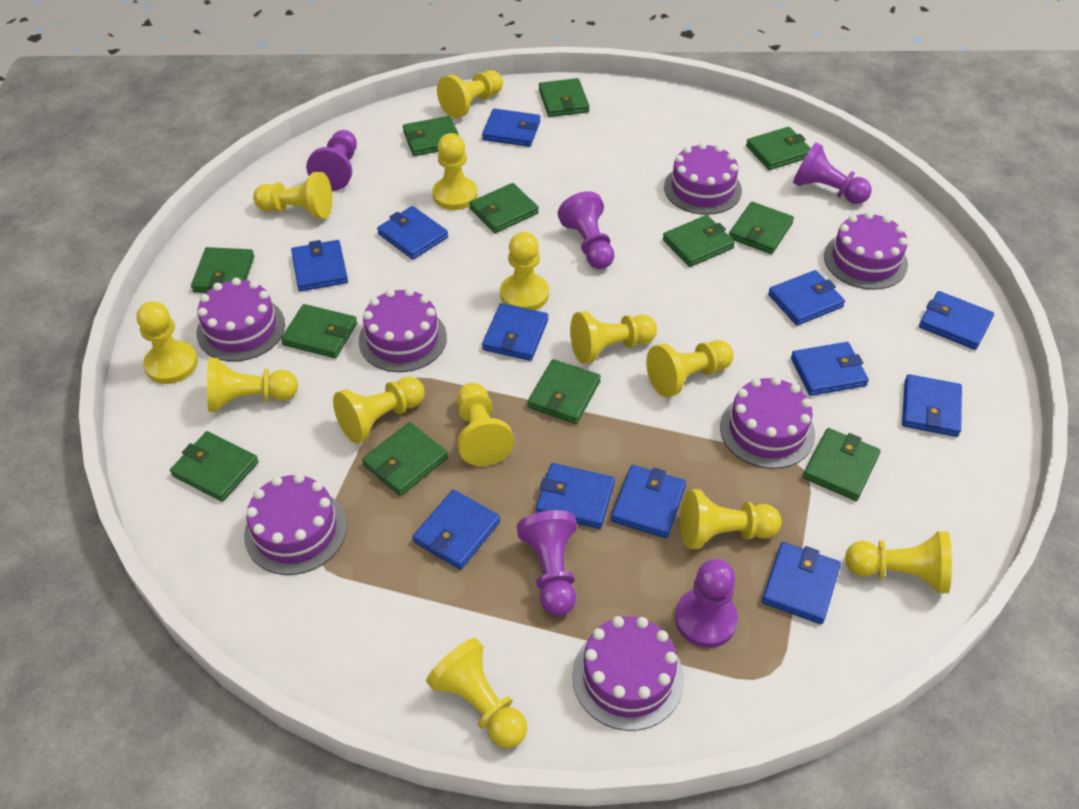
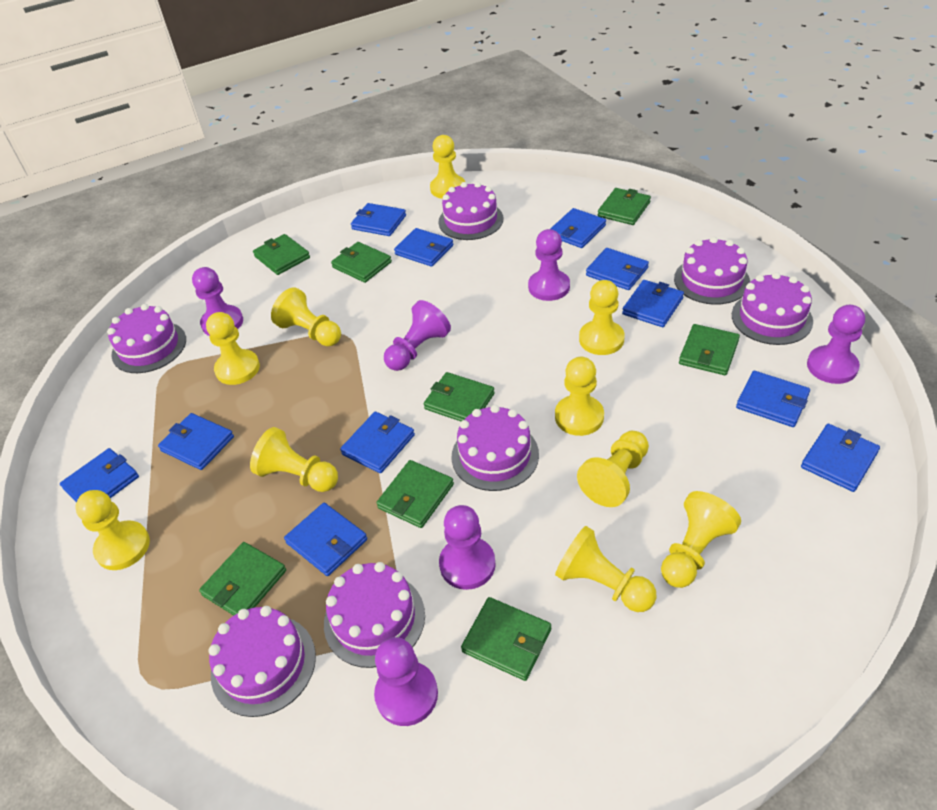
blue wallet: 12 -> 11
green wallet: 12 -> 8
purple pawn: 5 -> 6
yellow pawn: 13 -> 10

